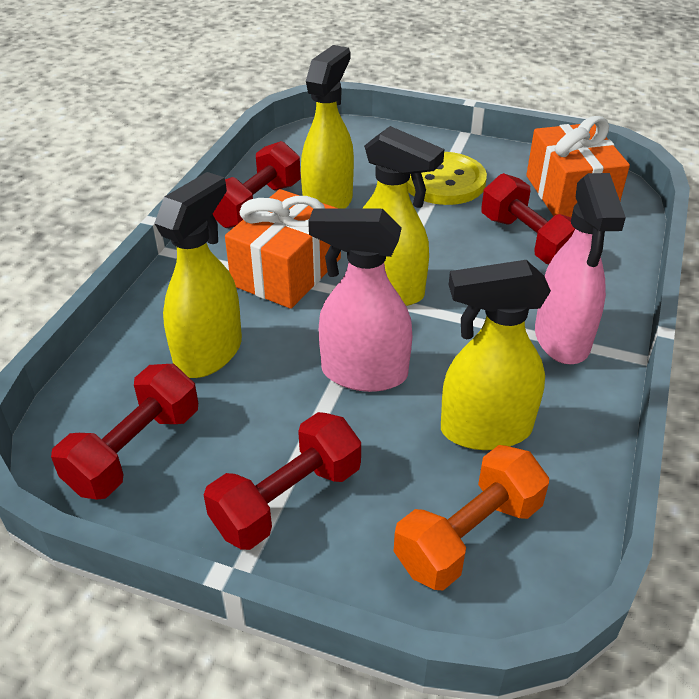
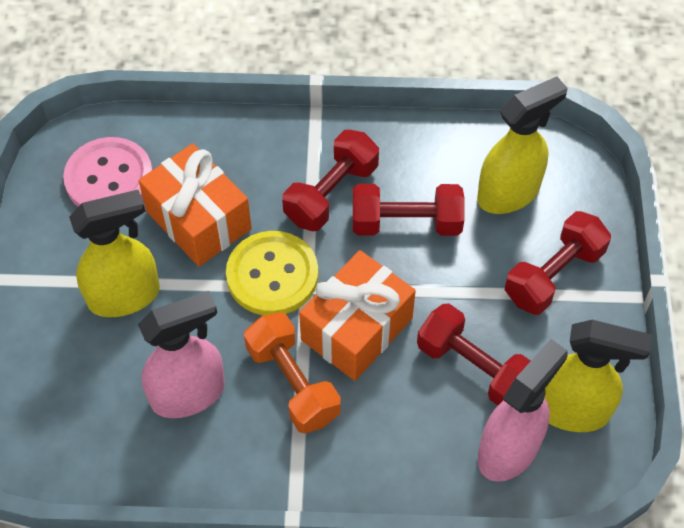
pink button: 0 -> 1
yellow spray bottle: 4 -> 3

